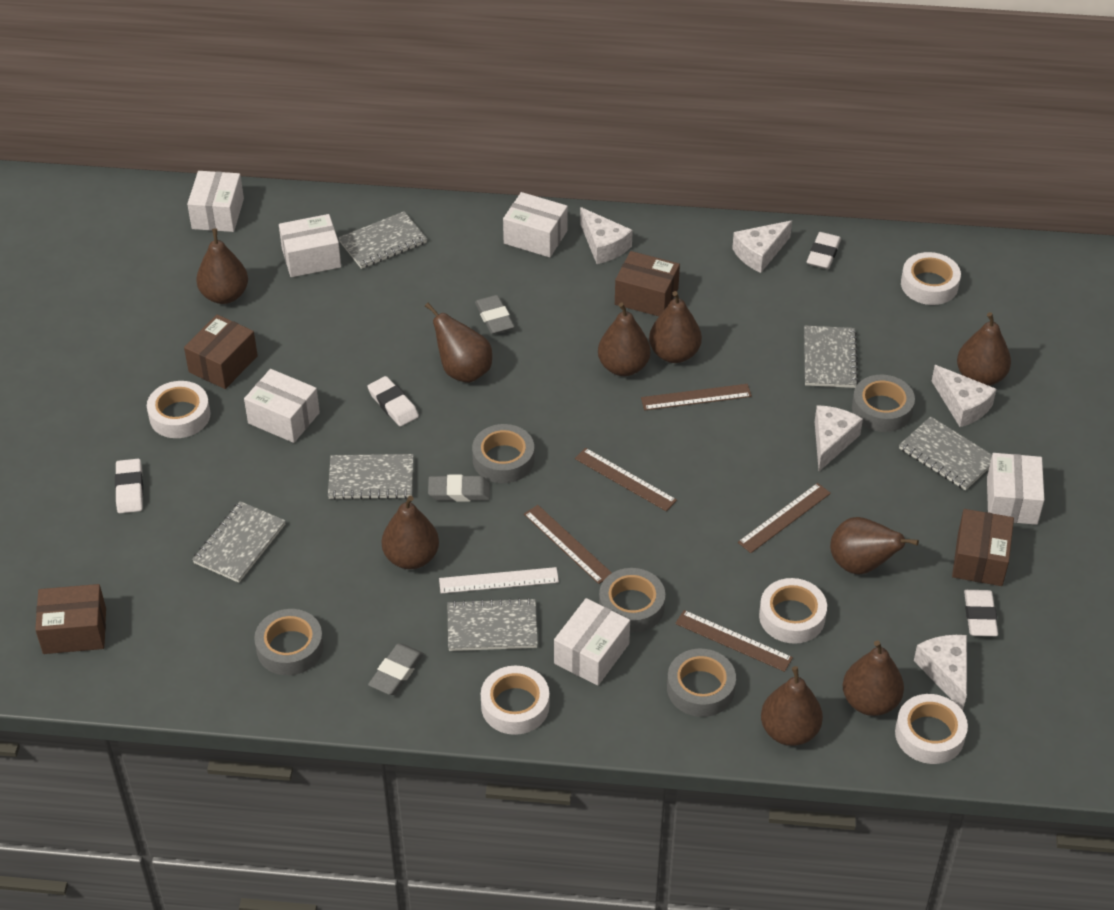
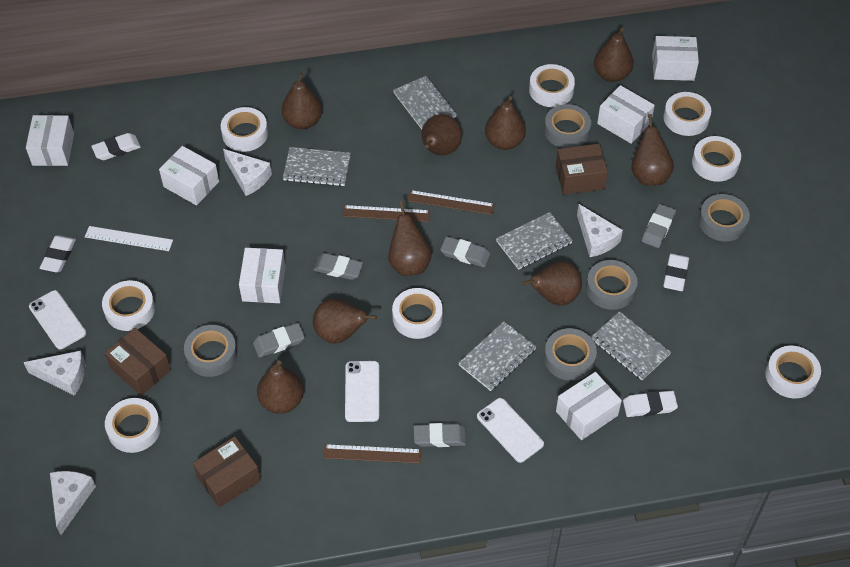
brown box: 4 -> 3
brown ruler: 5 -> 3
grey eraser: 3 -> 5
grey notebook: 6 -> 5
white cheese: 5 -> 4
white phone: 0 -> 3
white tape: 5 -> 8

